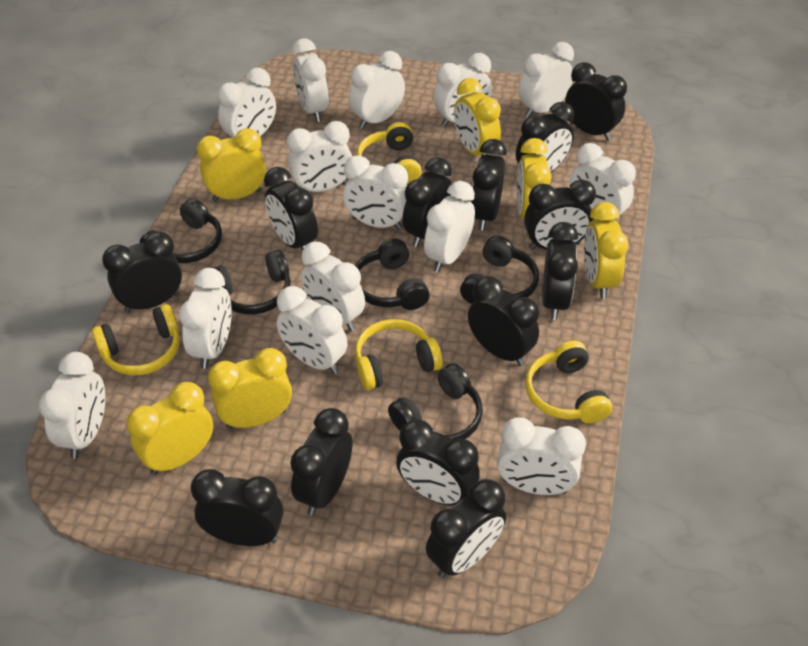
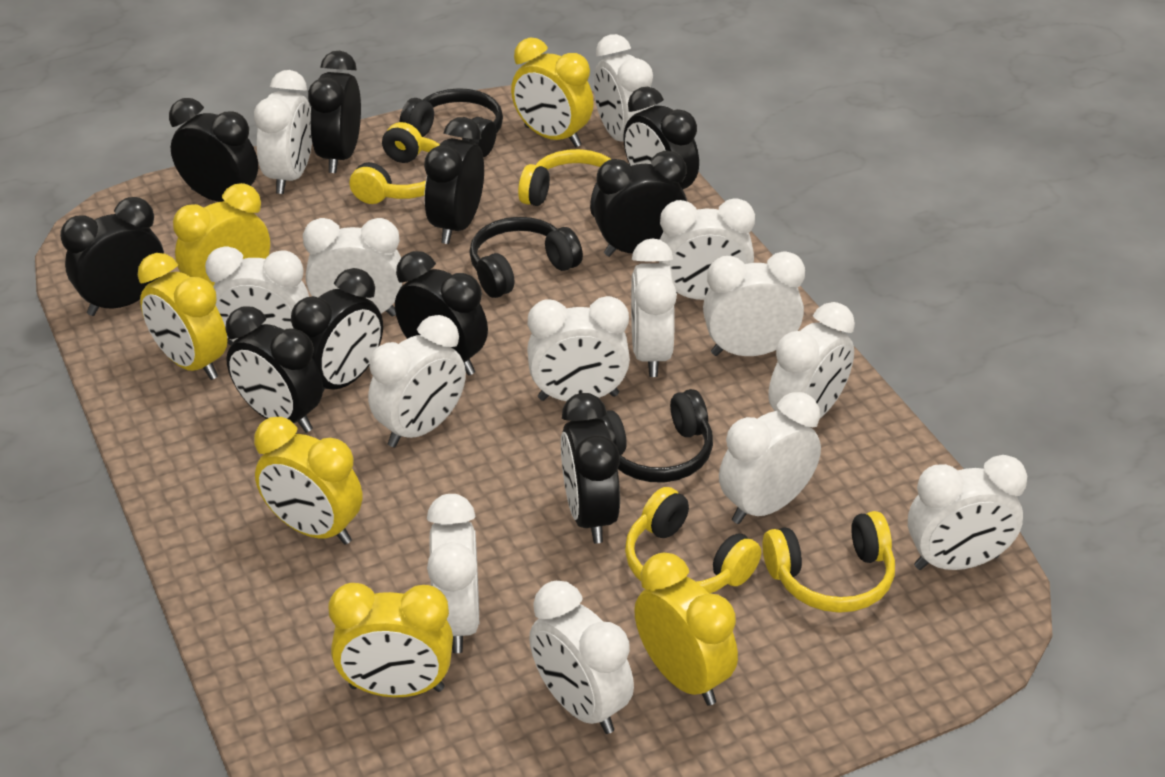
black clock: 13 -> 10
black headphones: 5 -> 3

